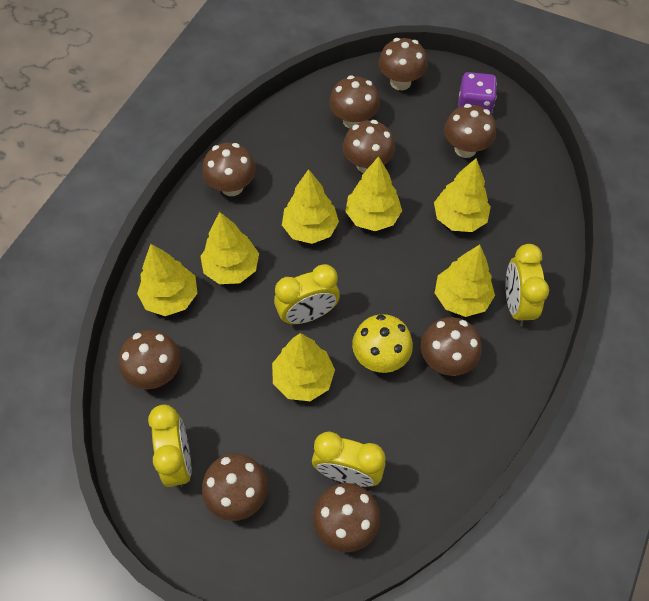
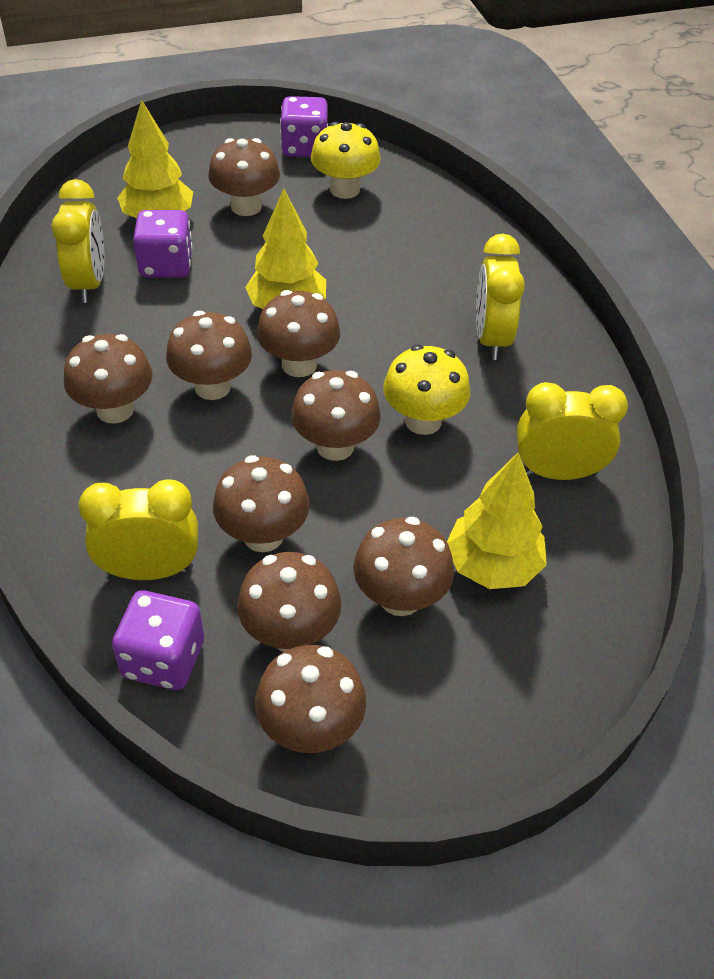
purple dice: 1 -> 3
yellow mushroom: 1 -> 2
yellow tree: 7 -> 3

